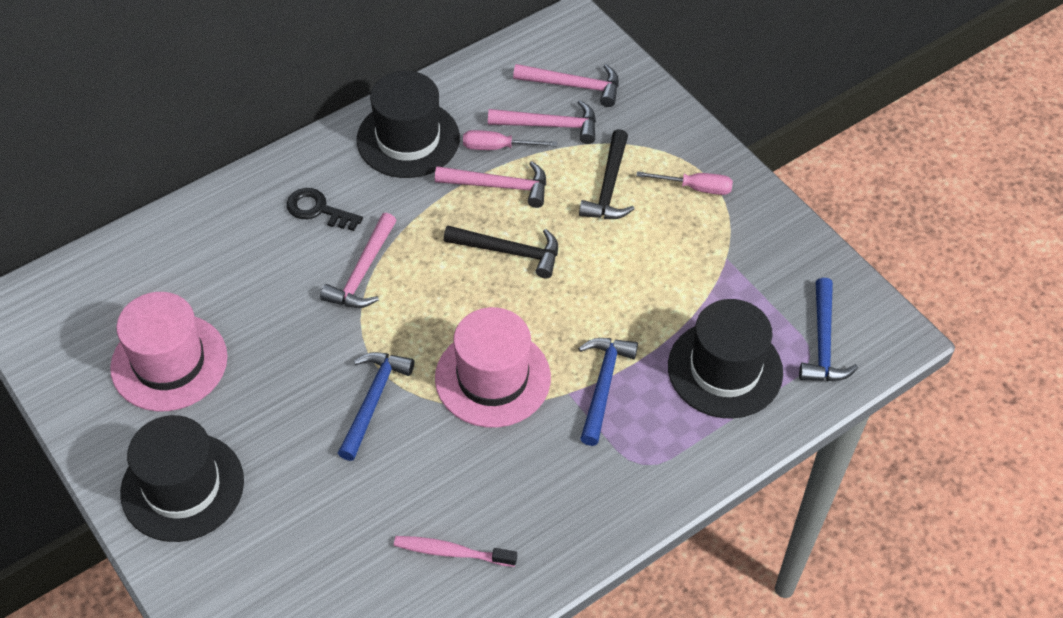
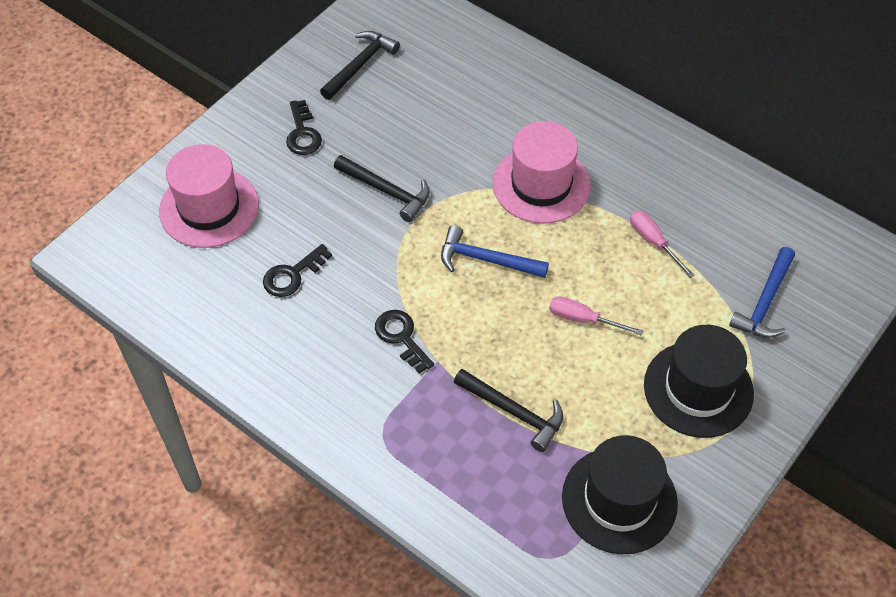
black hammer: 2 -> 3
black hat: 3 -> 2
black key: 1 -> 3
blue hammer: 3 -> 2
pink hammer: 4 -> 0
pink toothbrush: 1 -> 0

